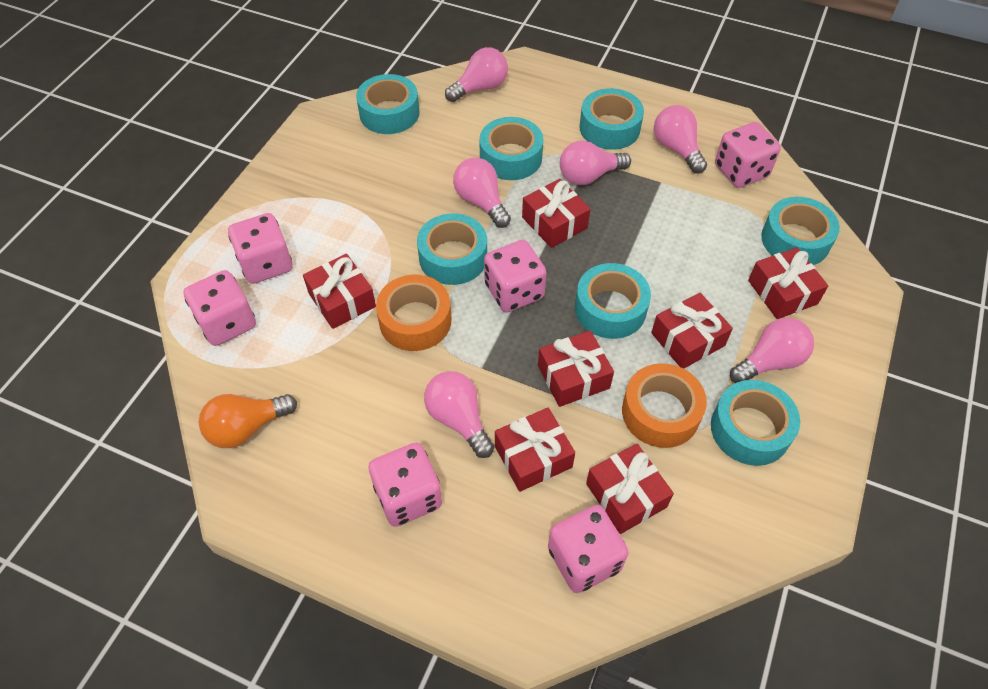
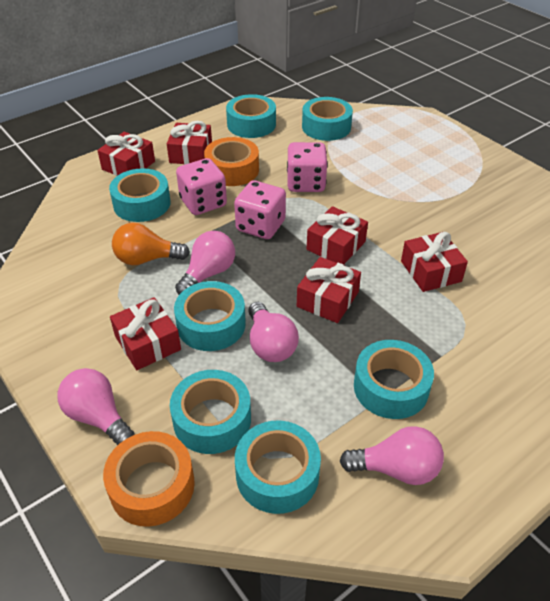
pink dice: 6 -> 3
pink light bulb: 6 -> 4
red gift: 7 -> 6

